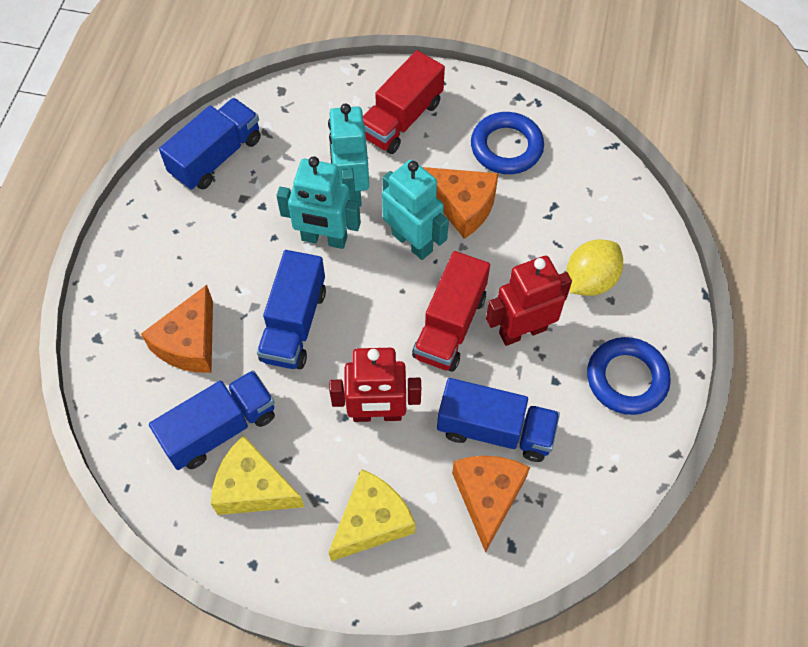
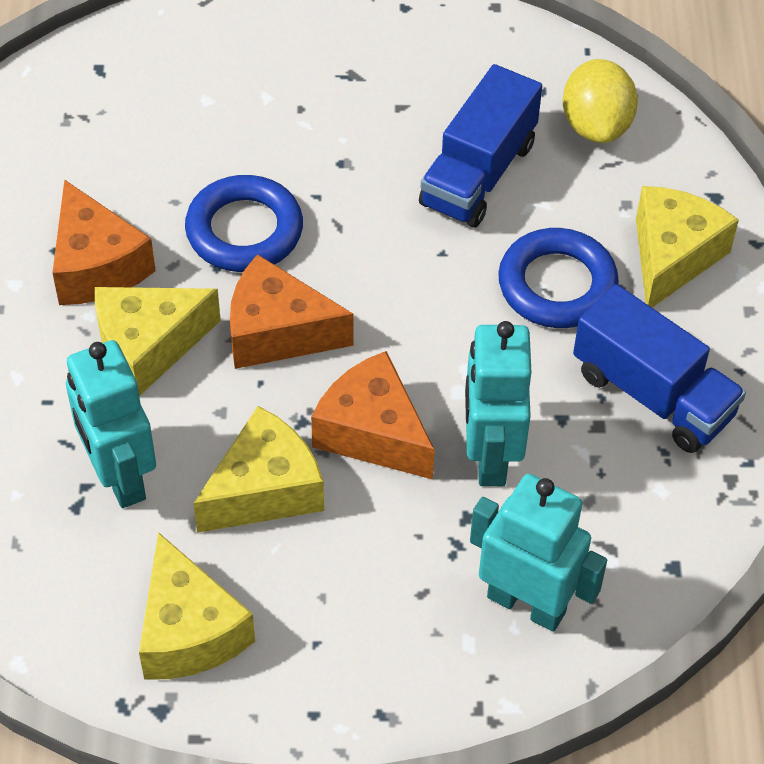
blue truck: 4 -> 2
red robot: 2 -> 0
red truck: 2 -> 0
yellow cheese: 2 -> 4

